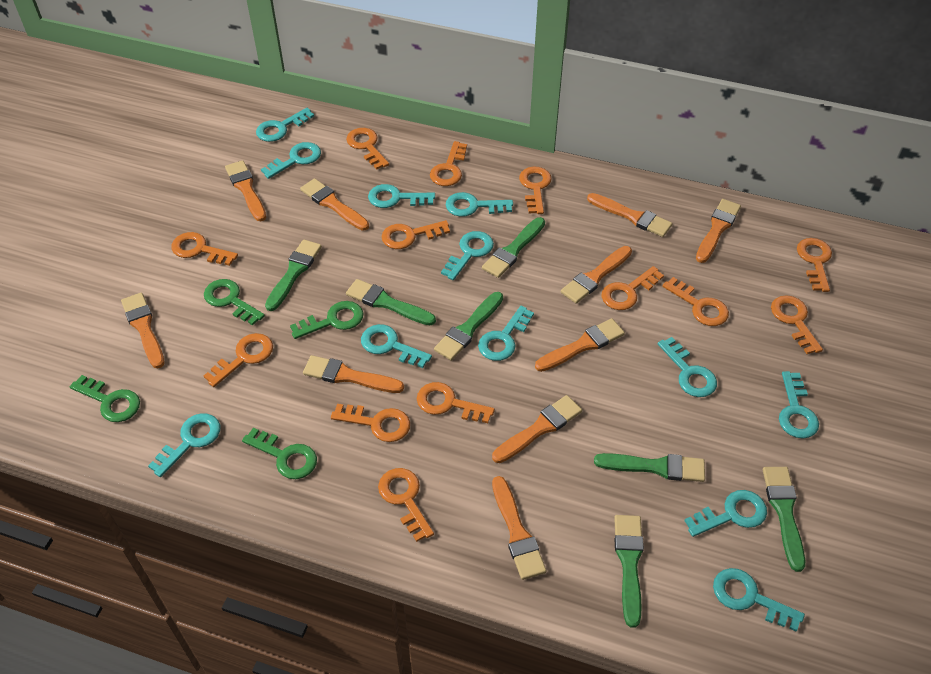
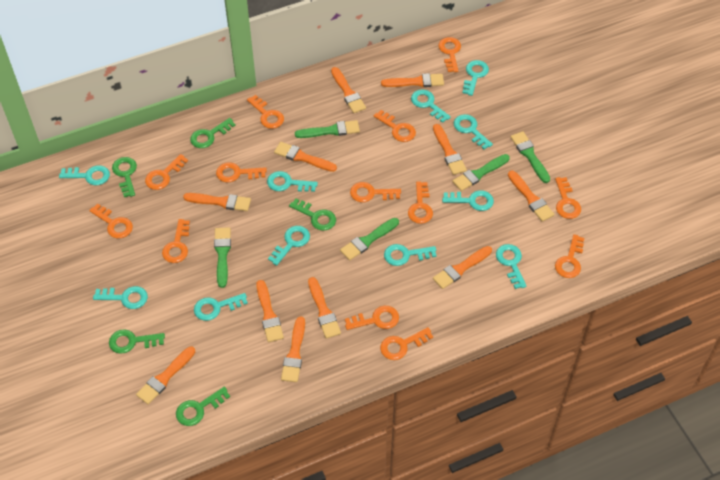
green brush: 7 -> 5
green key: 4 -> 5
orange brush: 10 -> 11
turquoise key: 12 -> 11

